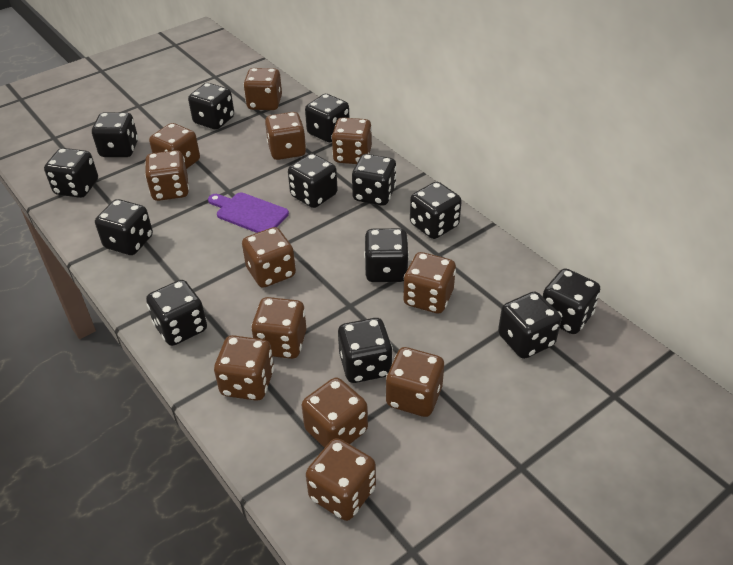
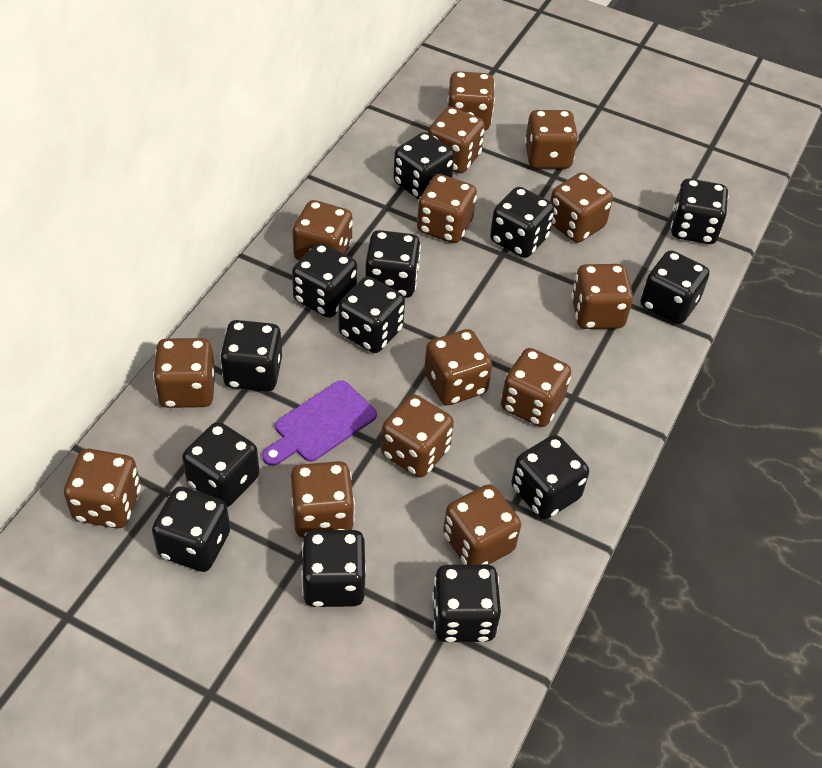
brown dice: 12 -> 14

